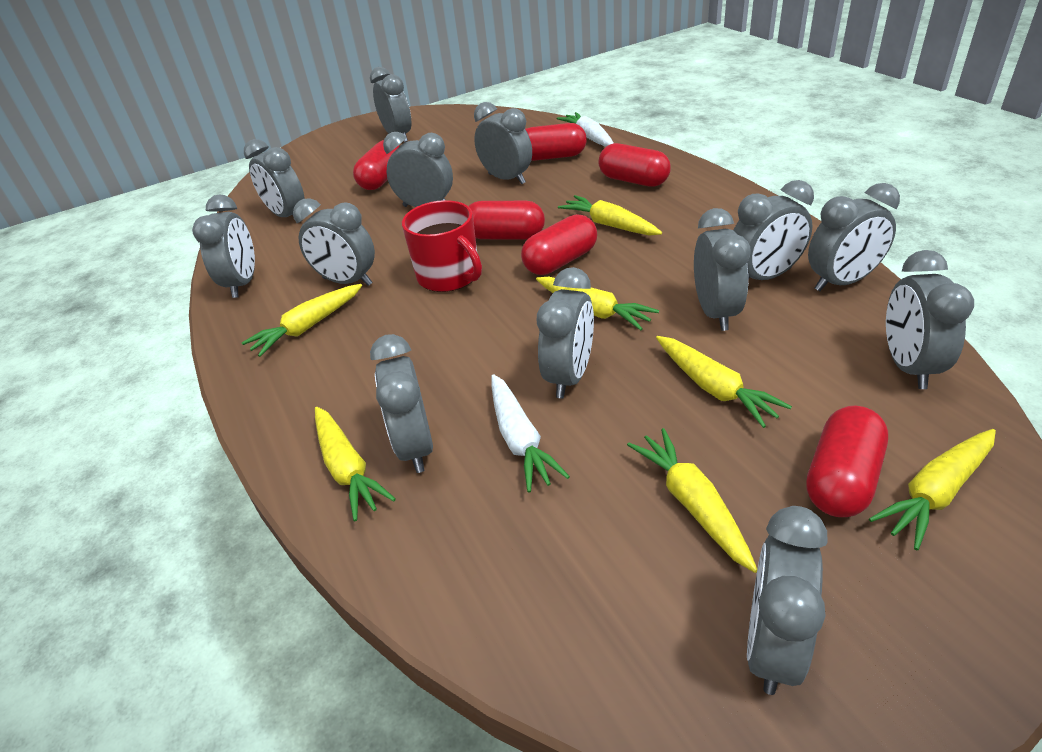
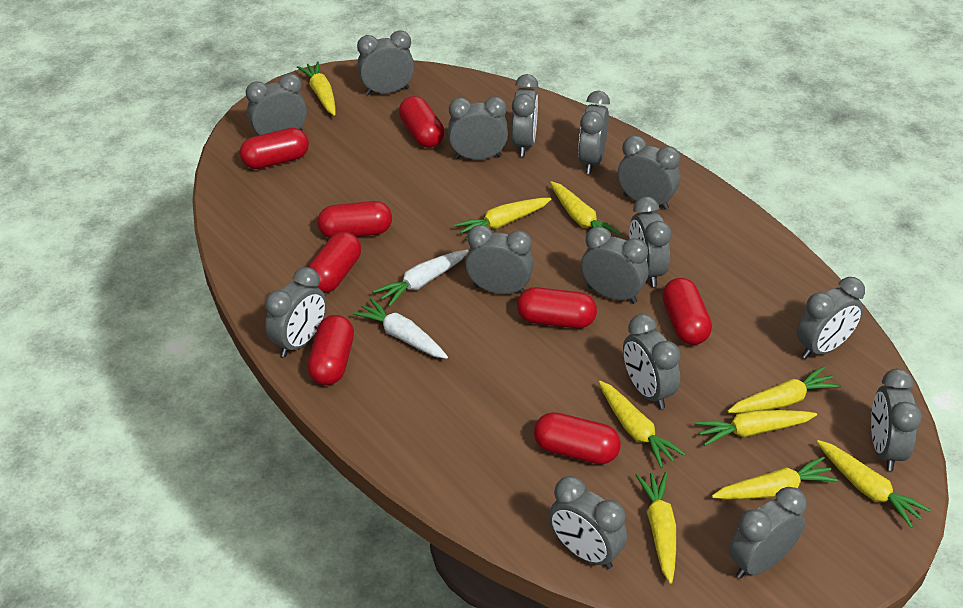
grey clock: 13 -> 15
red capsule: 6 -> 8
red mug: 1 -> 0
yellow carrot: 7 -> 9

